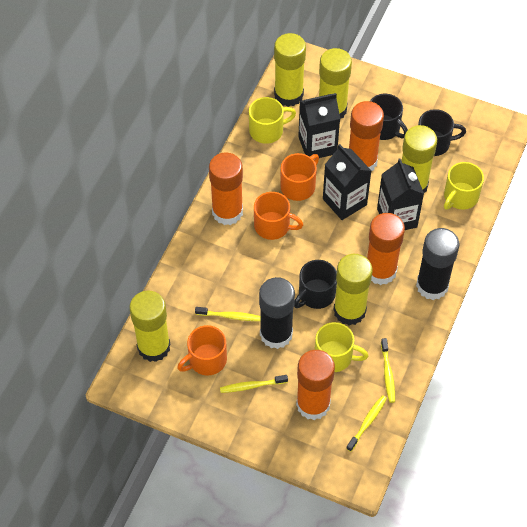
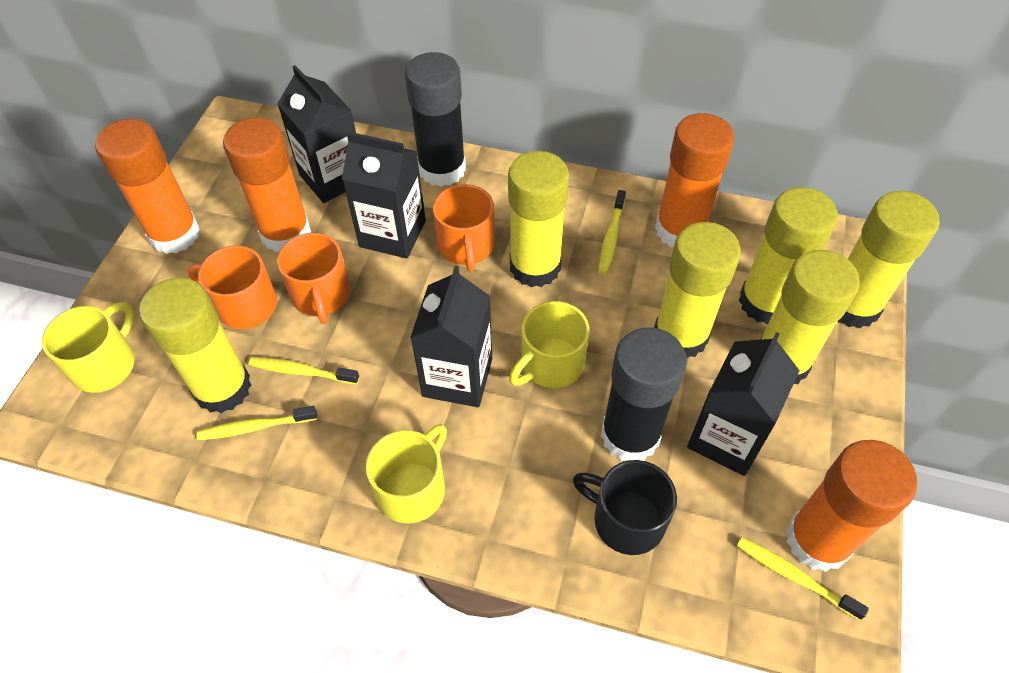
black carton: 3 -> 4
black mug: 3 -> 1
yellow glue stick: 5 -> 6

